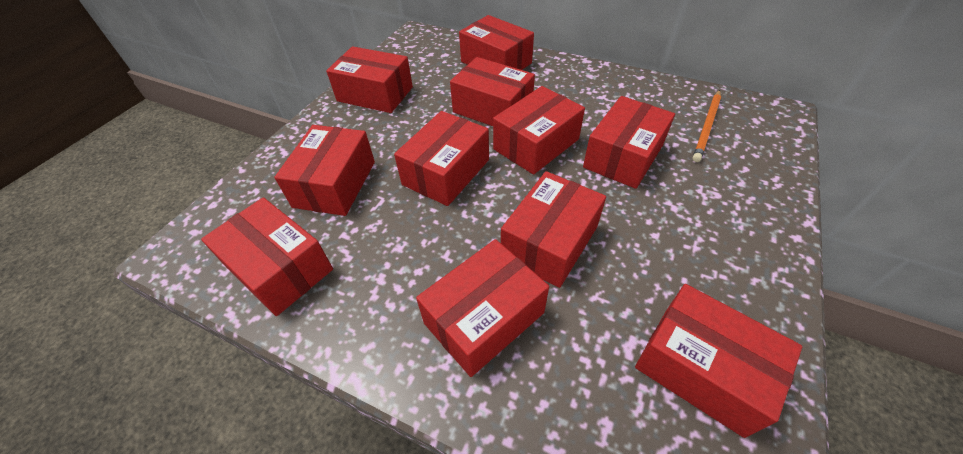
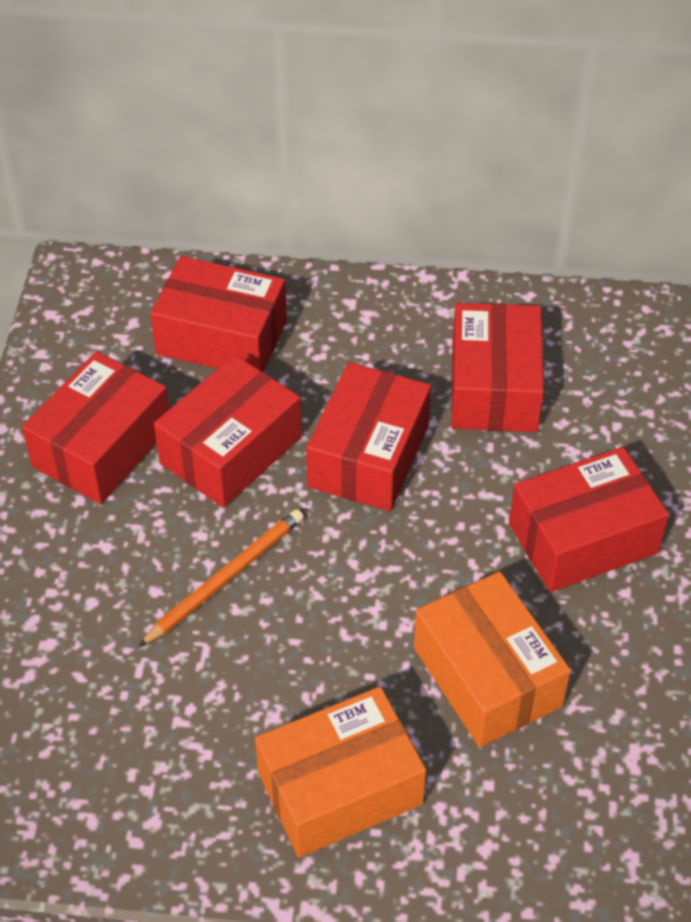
orange box: 0 -> 2
red box: 11 -> 6

